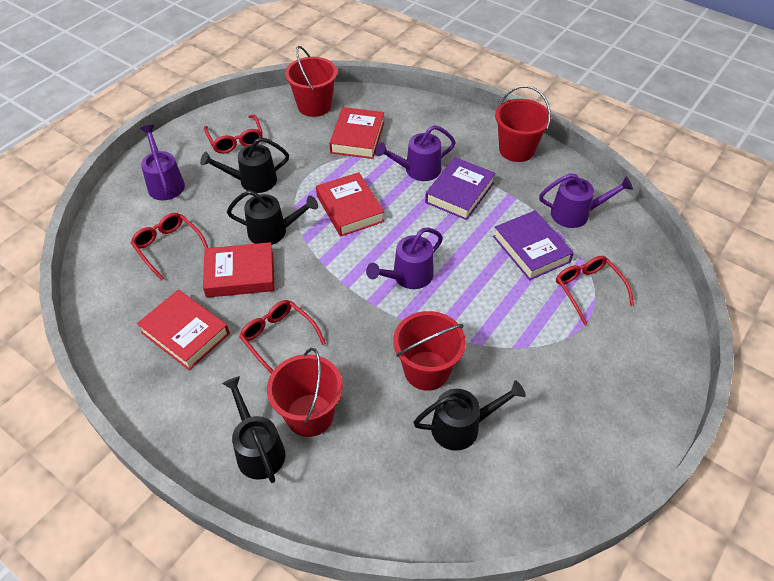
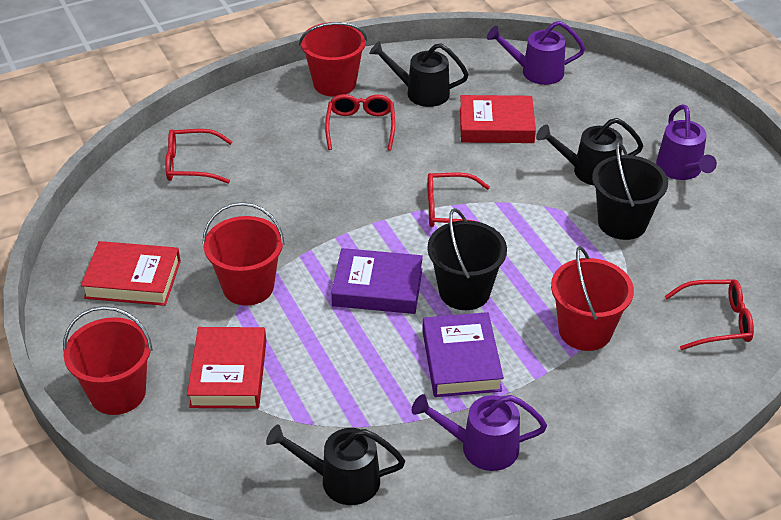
black bucket: 0 -> 2
black watering can: 4 -> 3
purple watering can: 4 -> 3
red book: 4 -> 3

